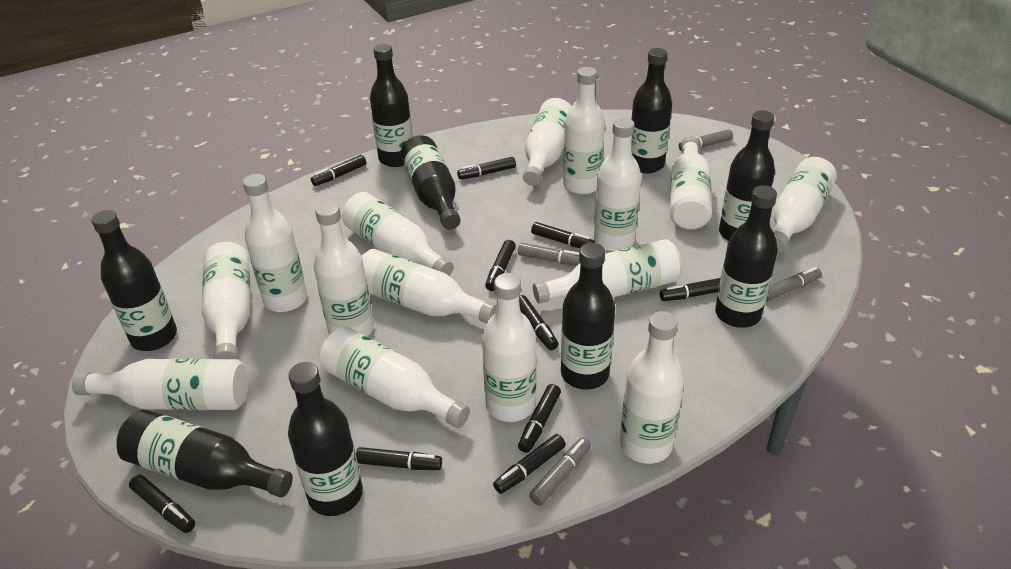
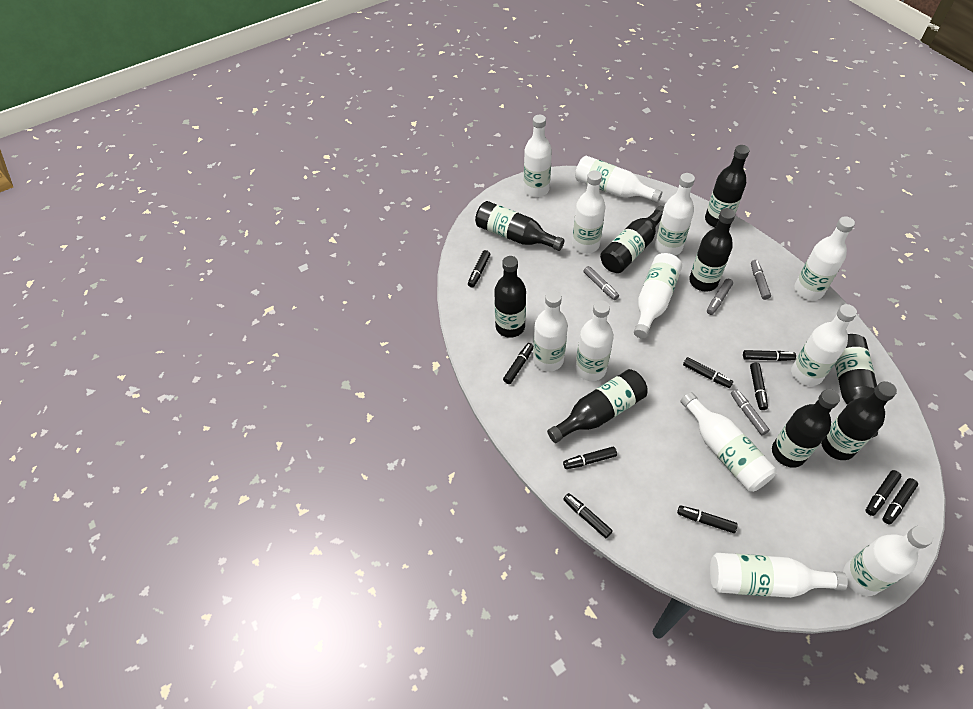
white bottle: 15 -> 12

